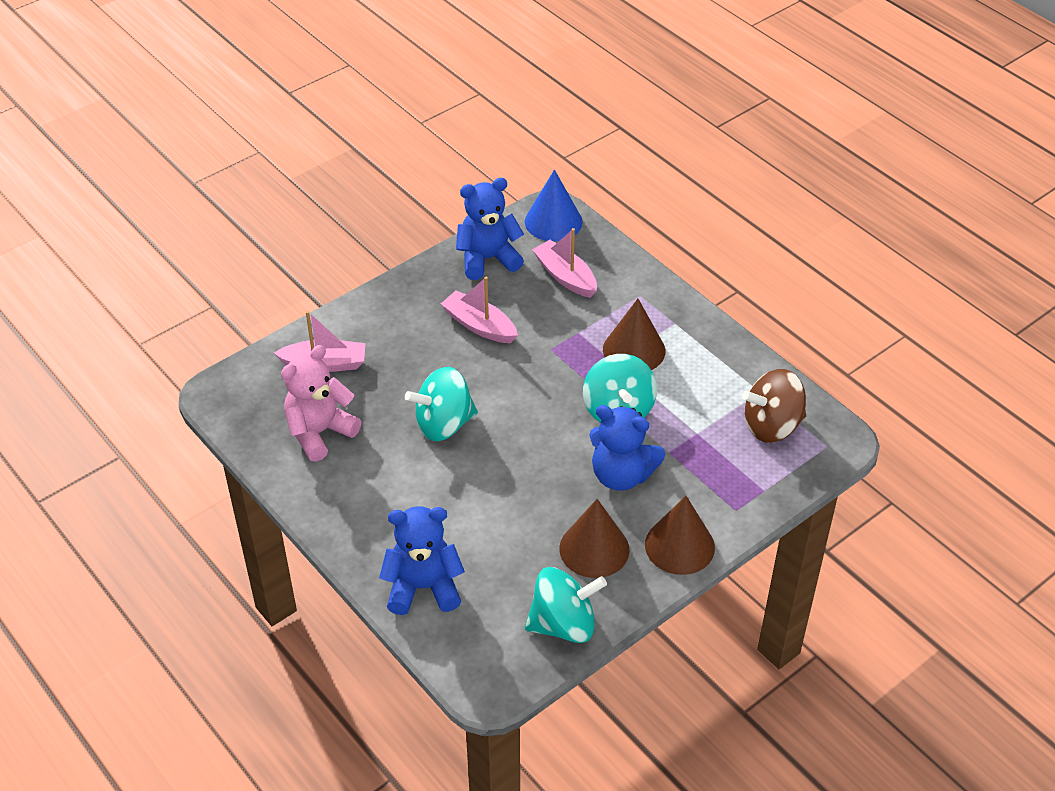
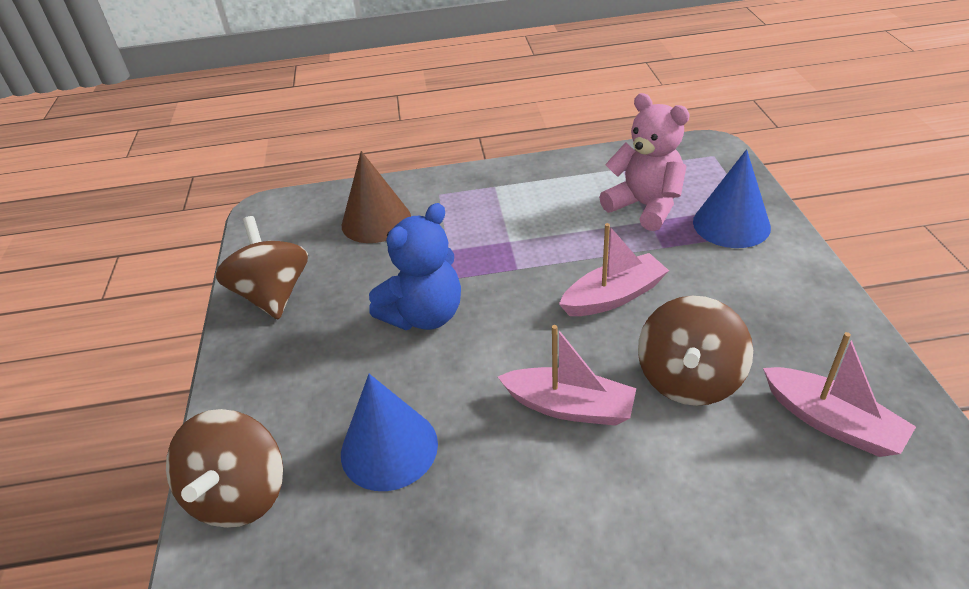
blue cone: 1 -> 2
blue teddy bear: 3 -> 1
brown cone: 3 -> 1
brown spinning top: 1 -> 3
turquoise spinning top: 3 -> 0

